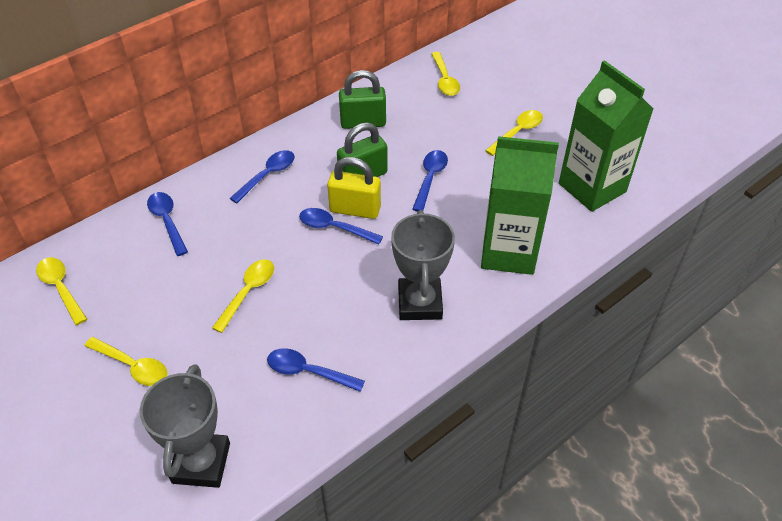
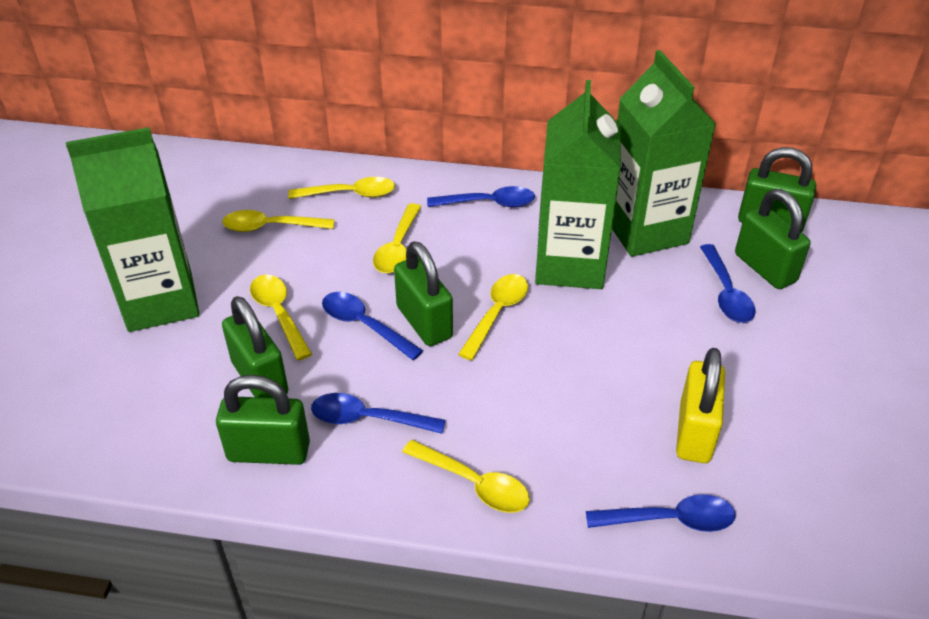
green carton: 2 -> 3
green padlock: 2 -> 5
grey trophy: 2 -> 0
yellow spoon: 5 -> 6

